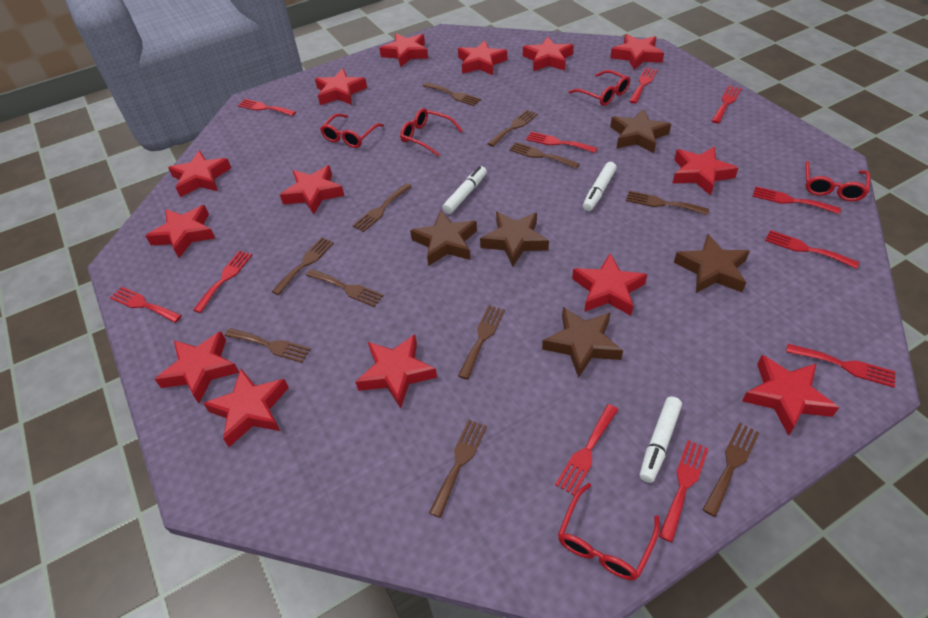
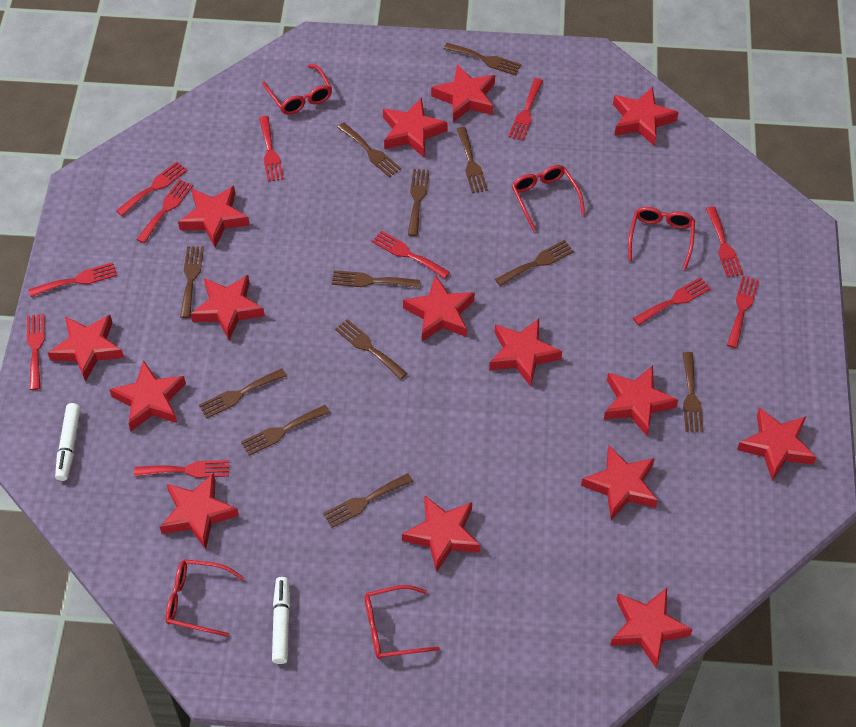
brown fork: 11 -> 12
brown star: 5 -> 0
red star: 14 -> 15
white marker: 3 -> 2

